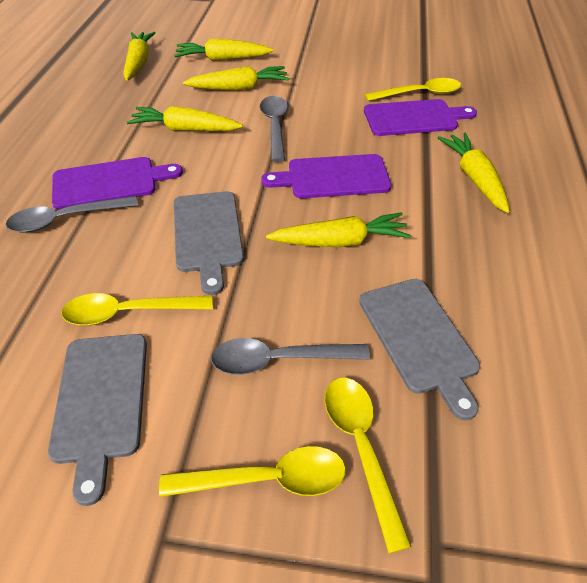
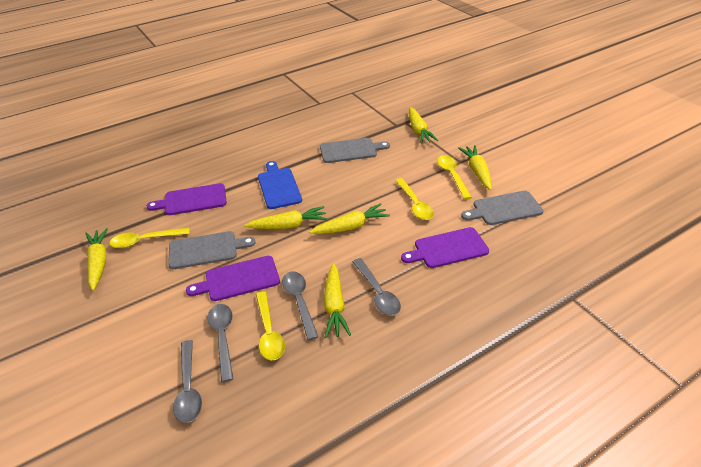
blue cutting board: 0 -> 1
grey spoon: 3 -> 4

